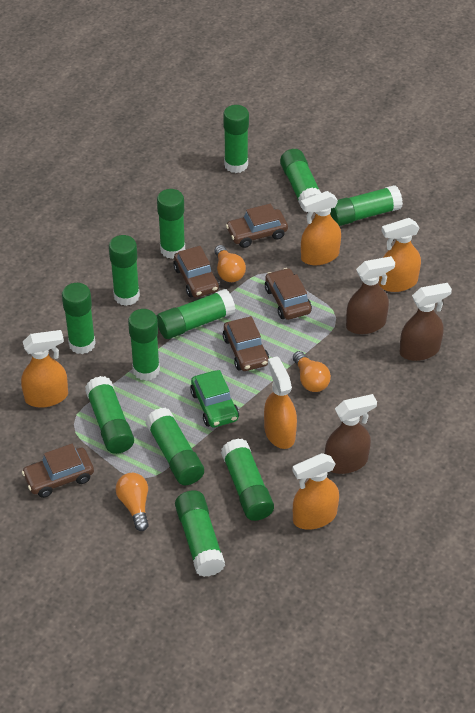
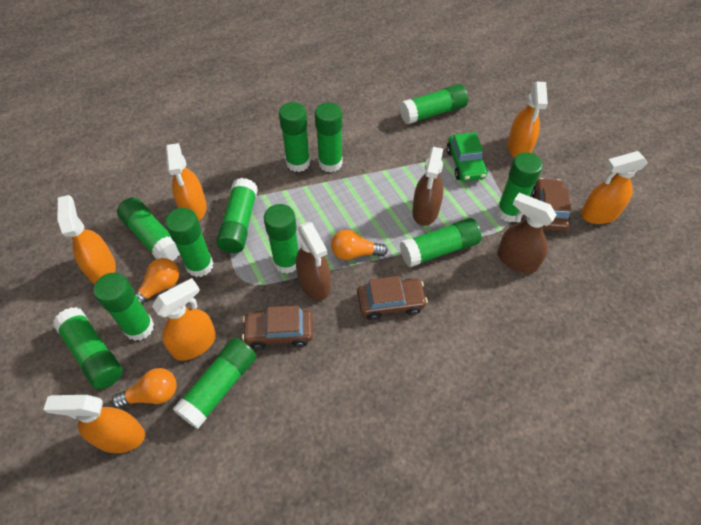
brown car: 5 -> 3
orange spray bottle: 5 -> 6

